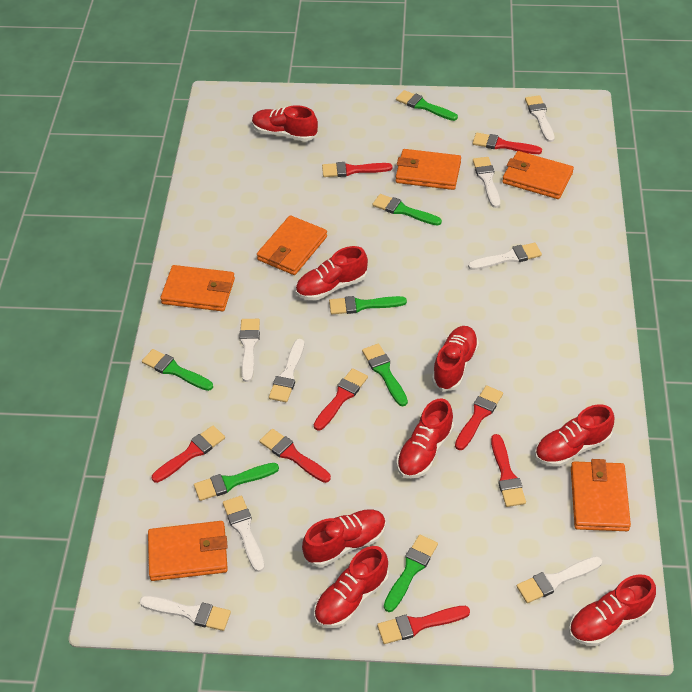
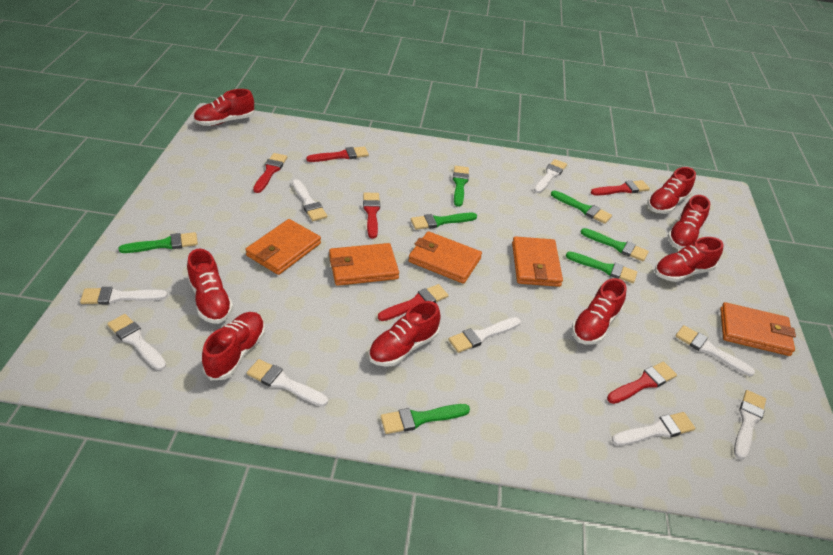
orange wallet: 6 -> 5
red brush: 8 -> 6
white brush: 8 -> 9

